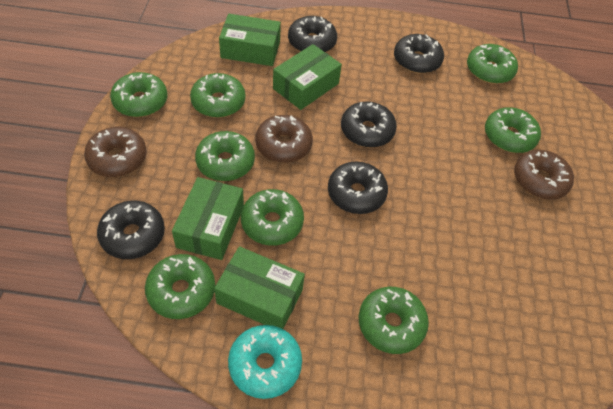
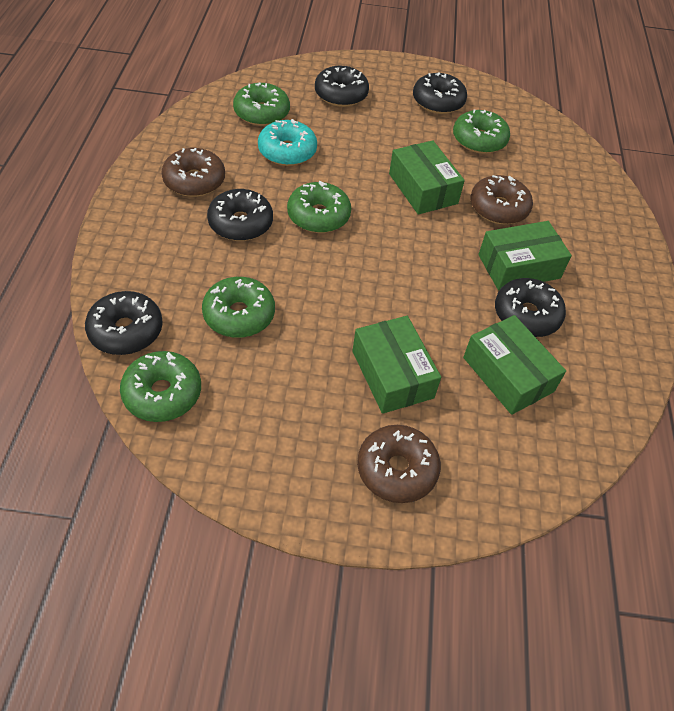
green donut: 8 -> 5

